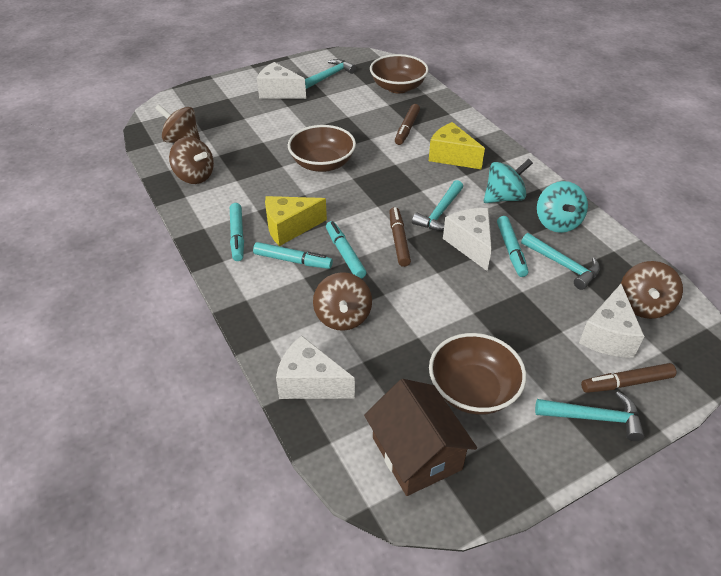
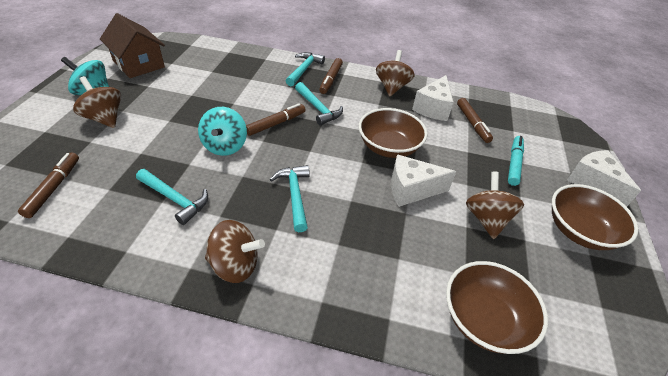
brown marker: 3 -> 4
turquoise marker: 4 -> 1
white cheese: 4 -> 3
yellow cheese: 2 -> 0

